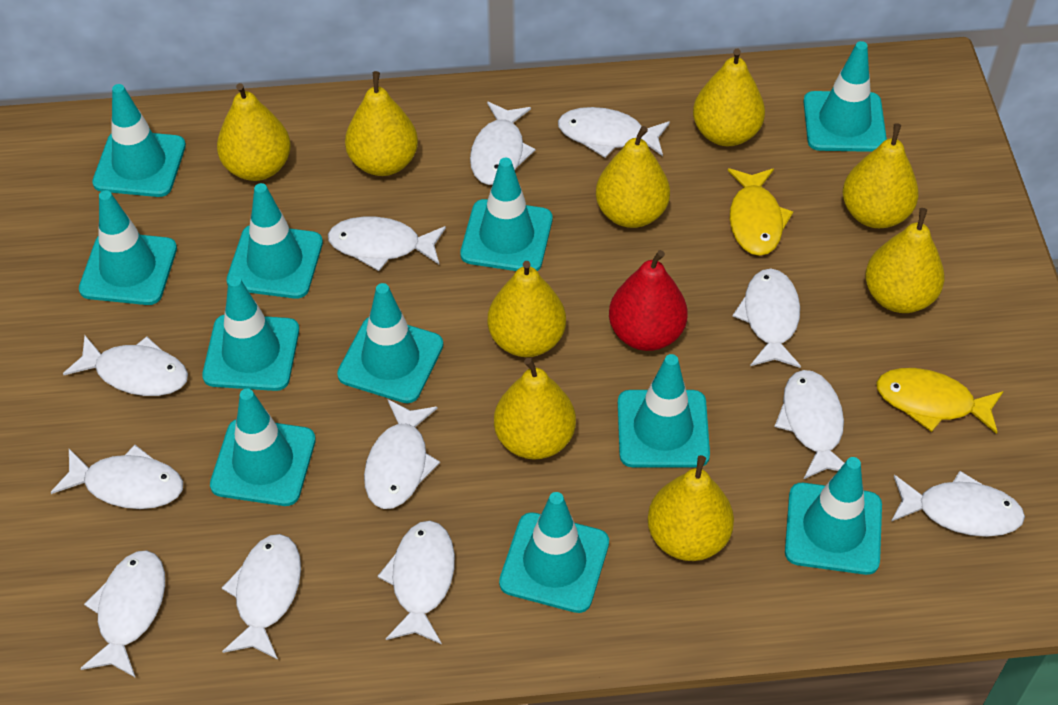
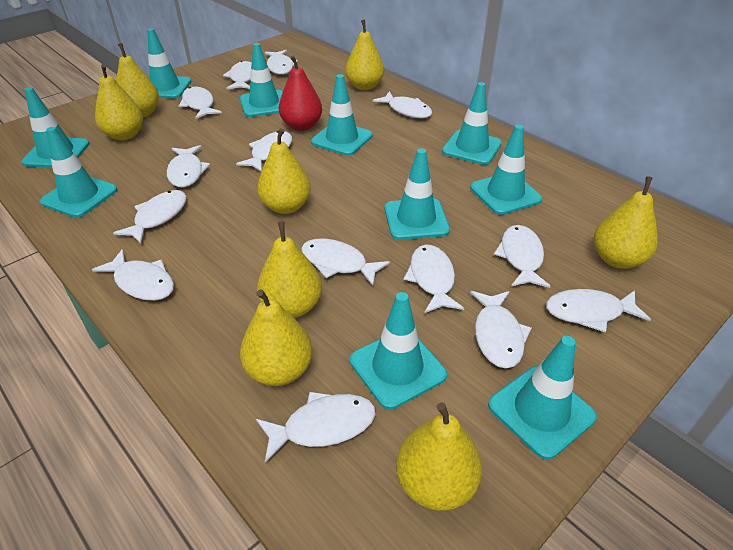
turquoise traffic cone: 11 -> 10
white fish: 12 -> 14
yellow fish: 2 -> 0
yellow pear: 9 -> 8

